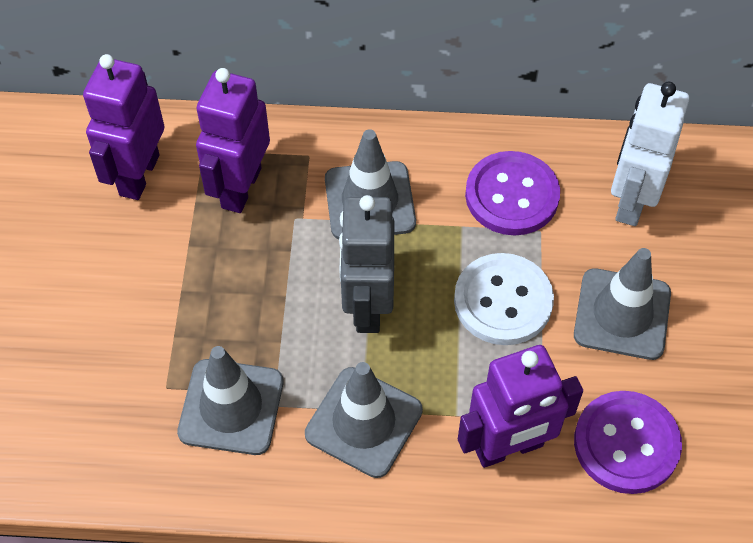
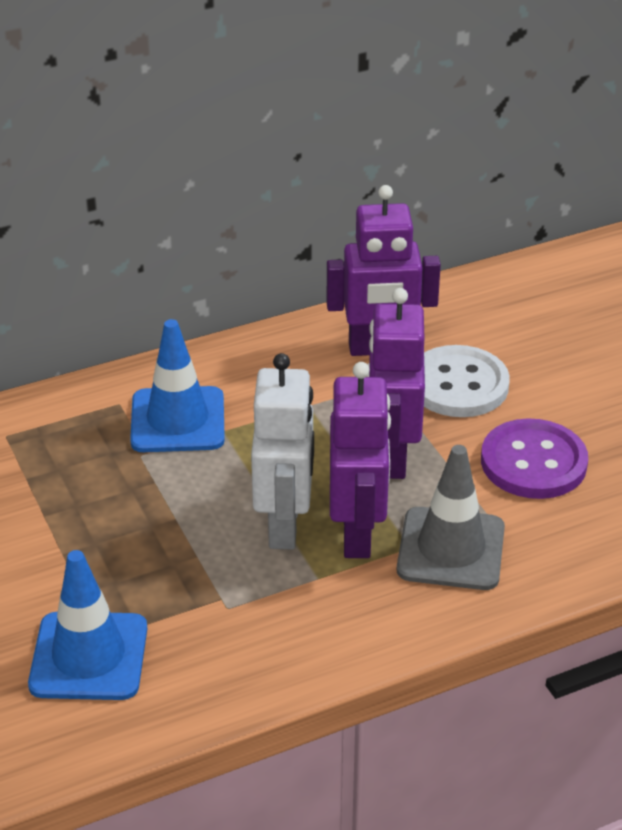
blue traffic cone: 0 -> 2
grey robot: 1 -> 0
grey traffic cone: 4 -> 1
purple button: 2 -> 1

